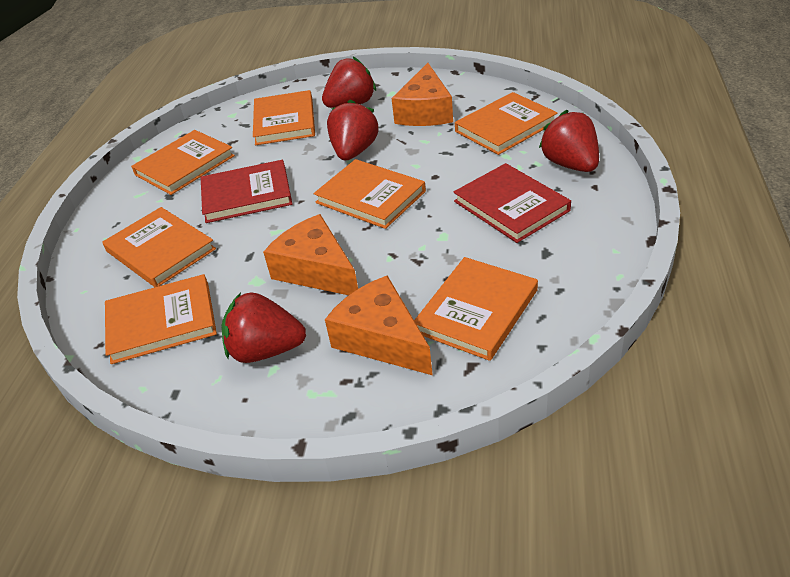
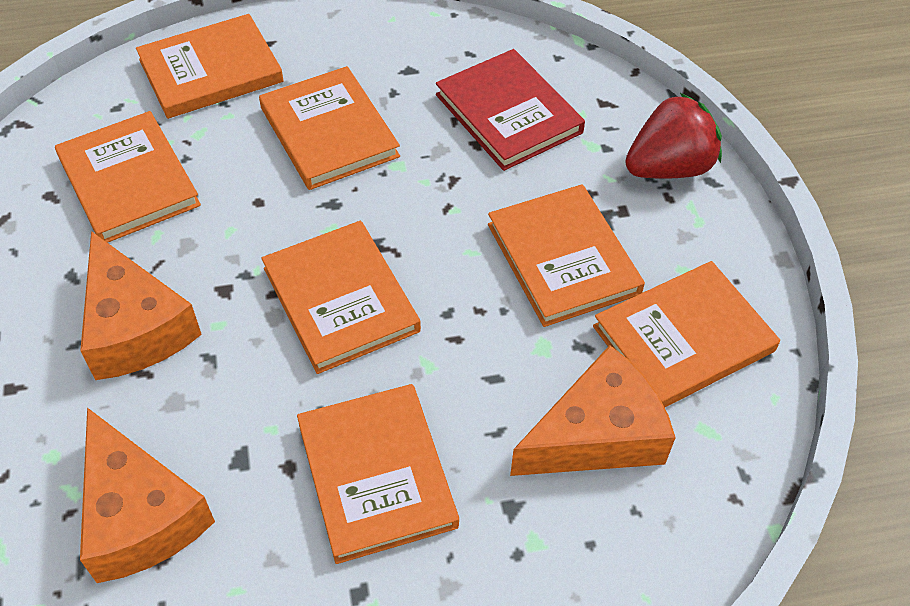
red book: 2 -> 1
red strawberry: 4 -> 1

